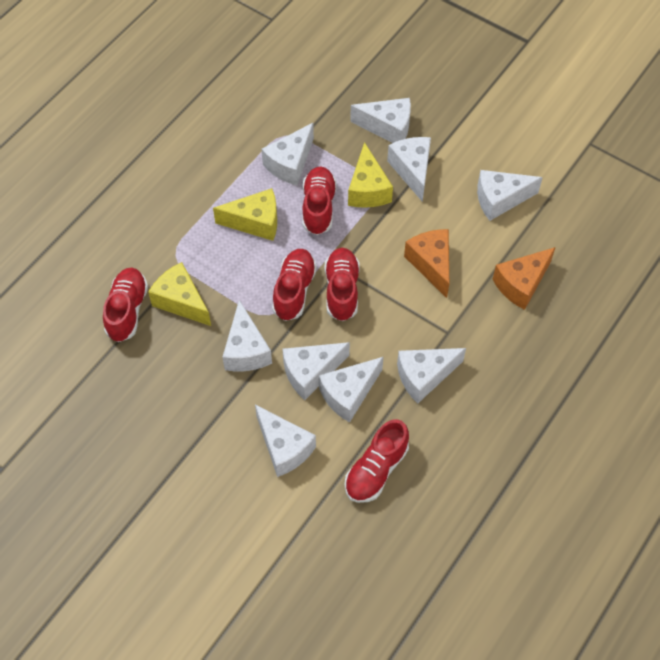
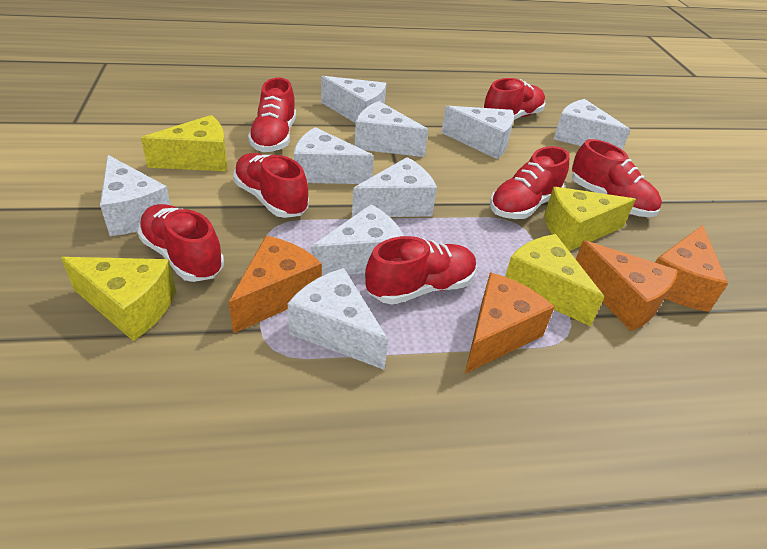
orange cheese: 2 -> 4
red shoe: 5 -> 7
yellow cheese: 3 -> 4

